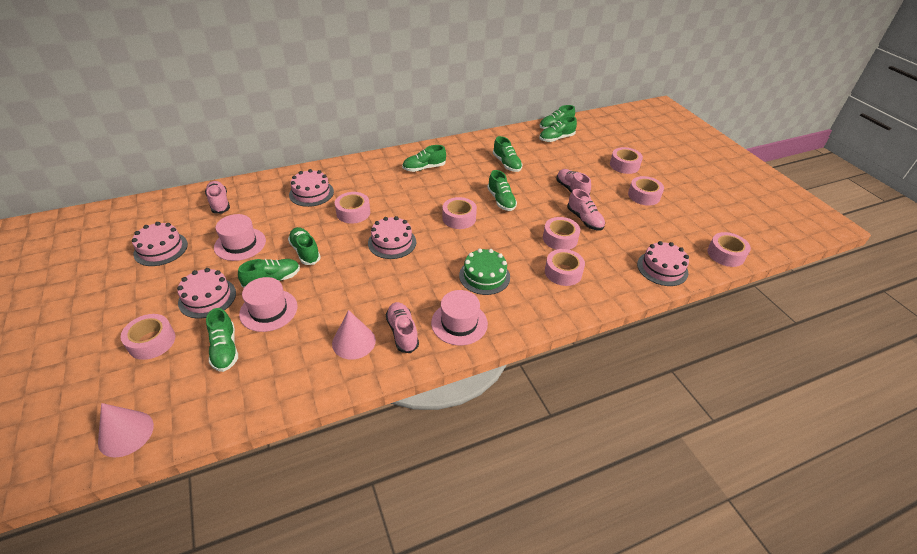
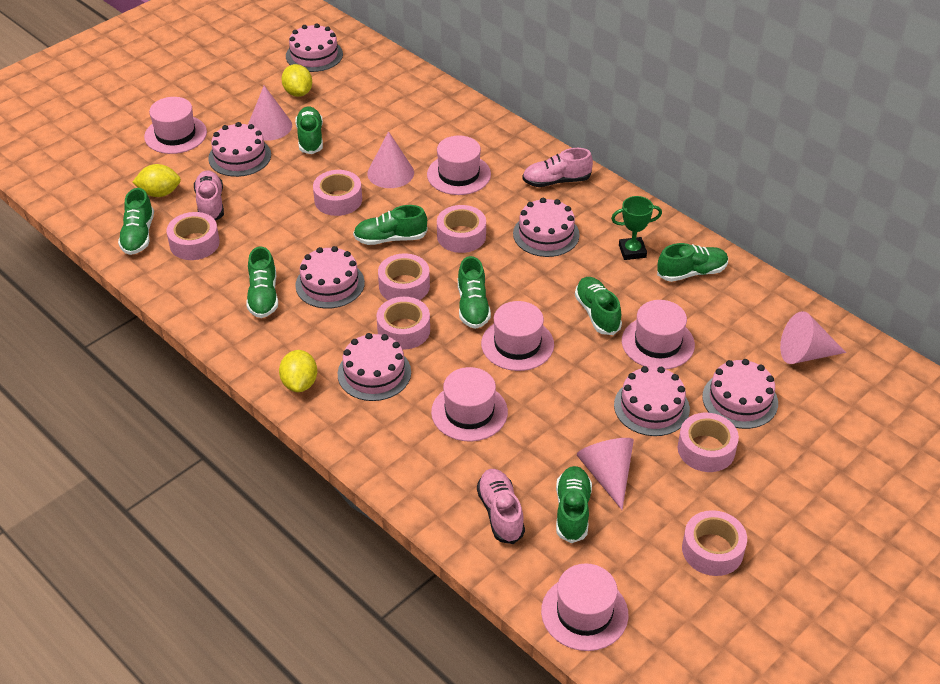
green cake: 1 -> 0
green trophy: 0 -> 1
pink cake: 5 -> 7
pink cone: 2 -> 4
pink hat: 3 -> 6
pink shoe: 4 -> 3
pink tape: 8 -> 7
yellow lemon: 0 -> 3

